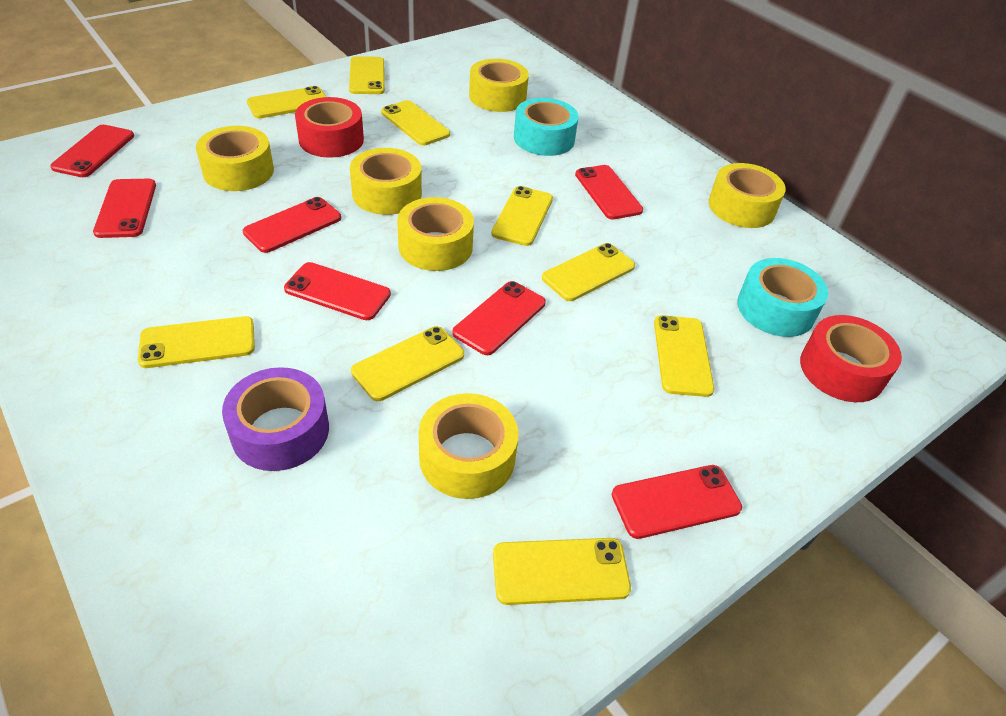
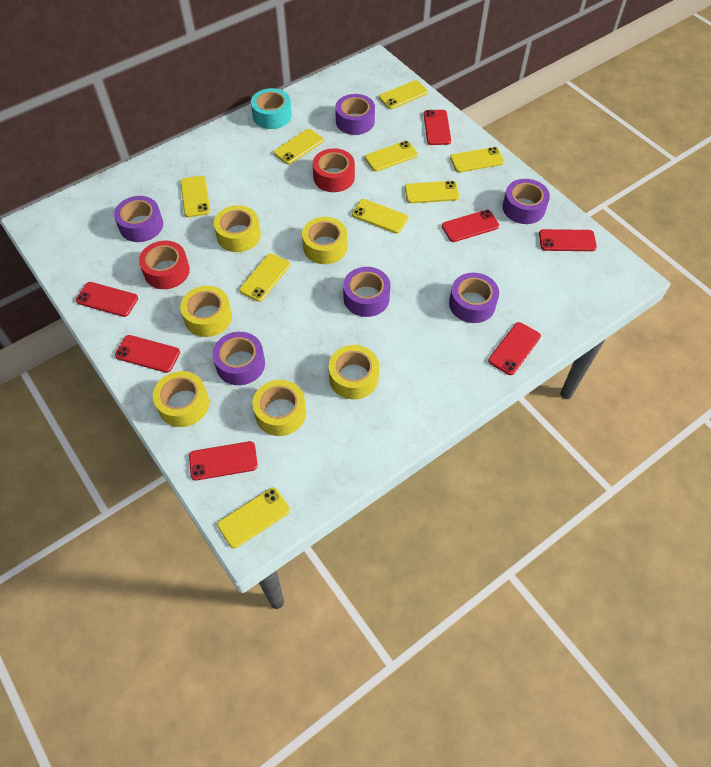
purple tape: 1 -> 6
turquoise tape: 2 -> 1

